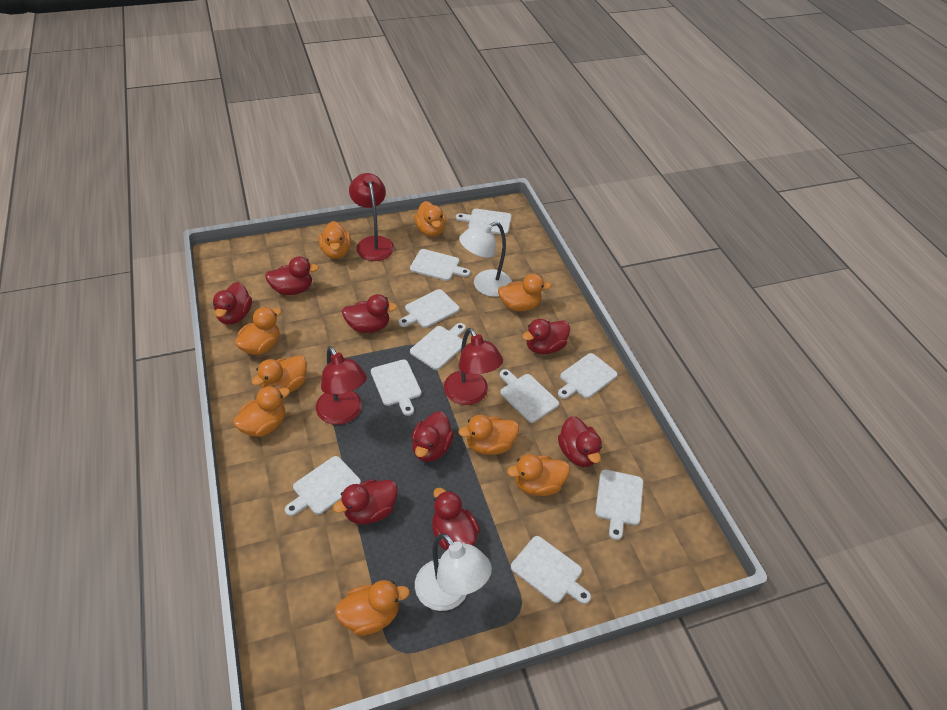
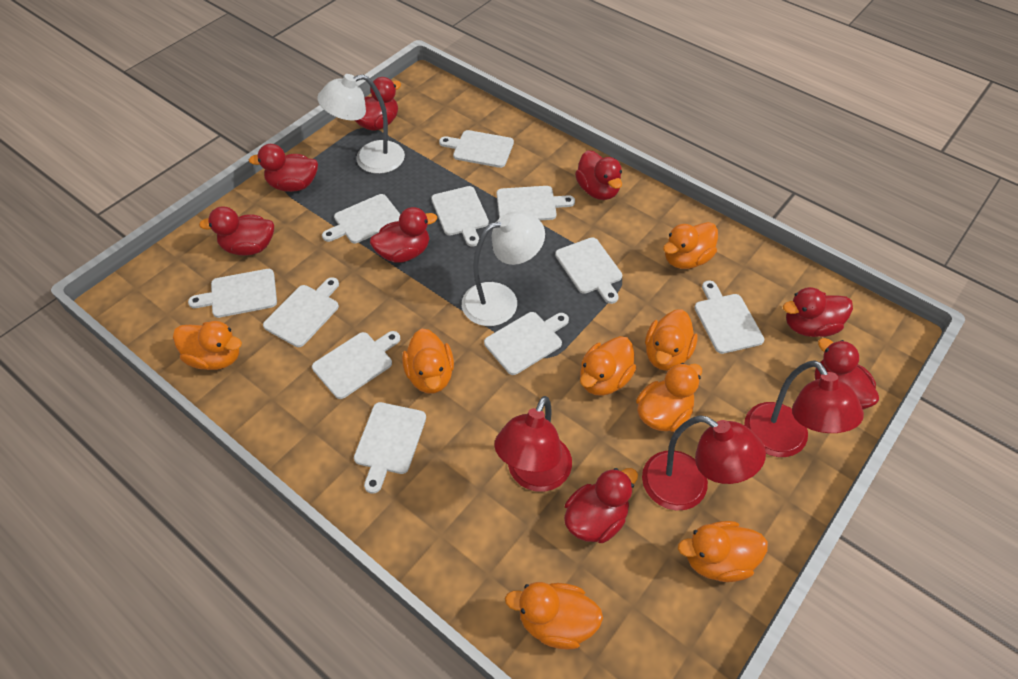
orange duck: 9 -> 8
white cutting board: 10 -> 11

